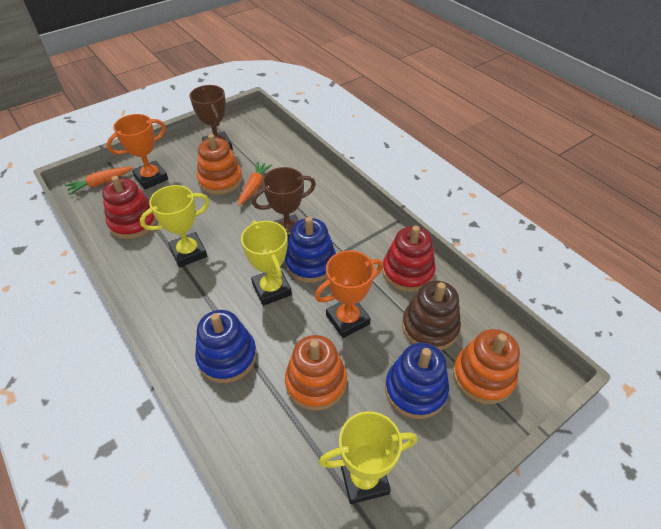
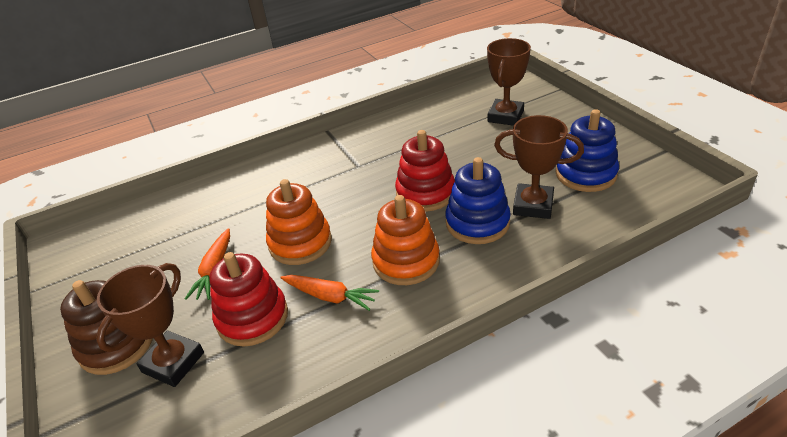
blue stacking toy: 3 -> 2
brown trophy: 2 -> 3
orange stacking toy: 3 -> 2
orange trophy: 2 -> 0
yellow trophy: 3 -> 0

